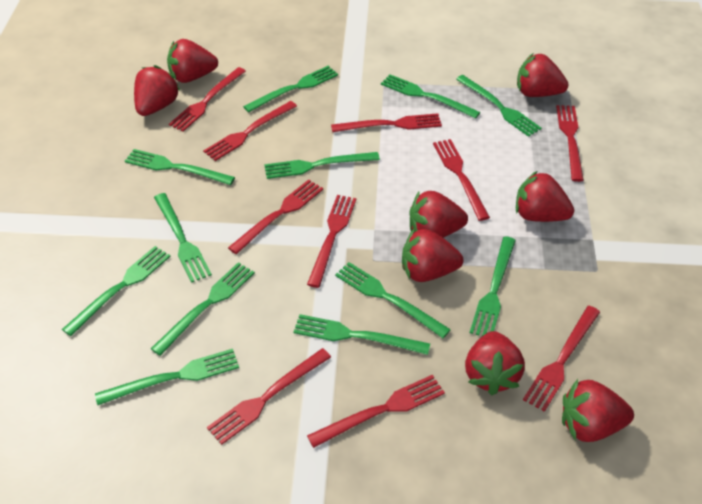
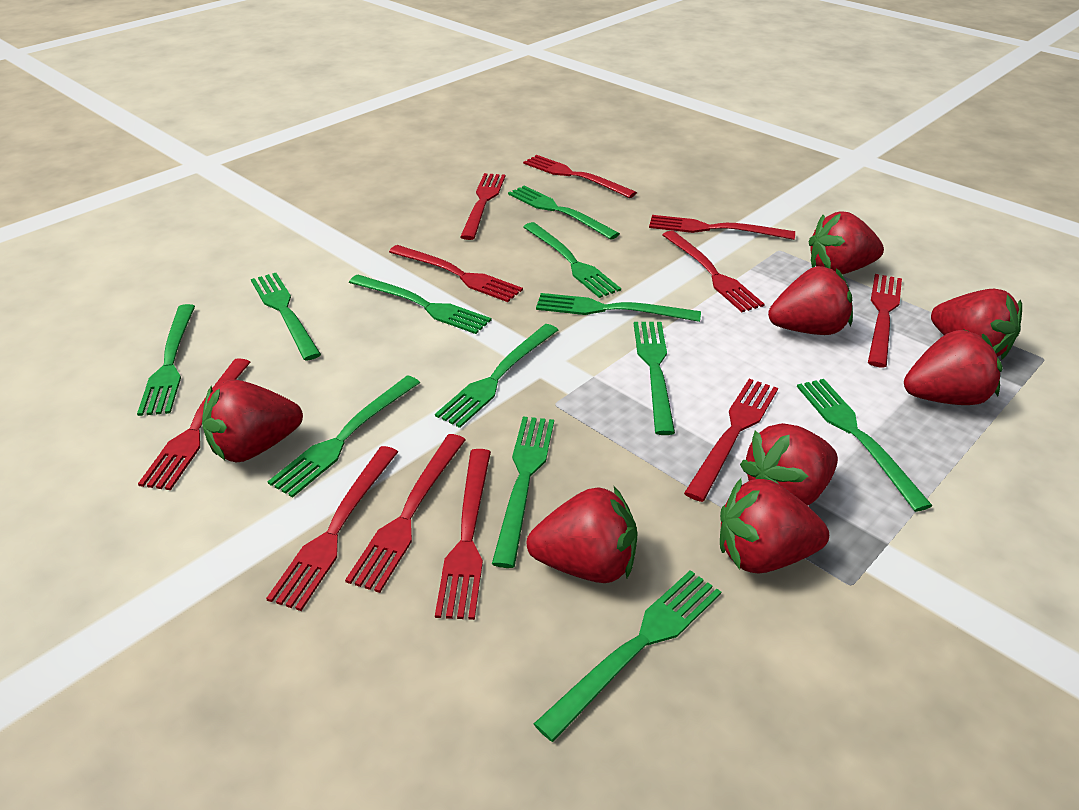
red fork: 10 -> 11

